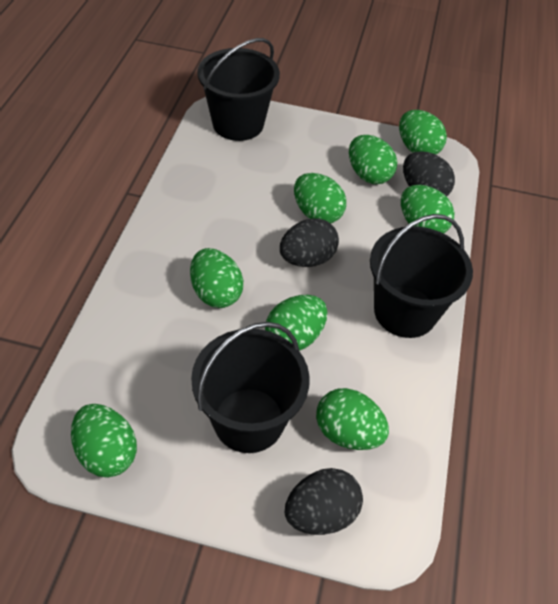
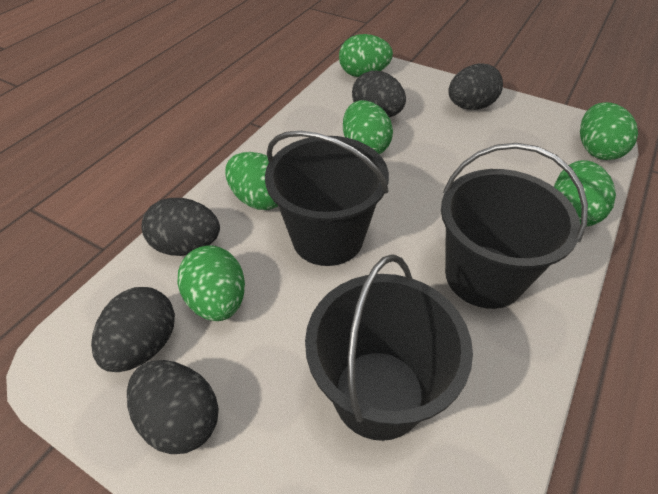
black egg: 3 -> 5
green egg: 8 -> 6

